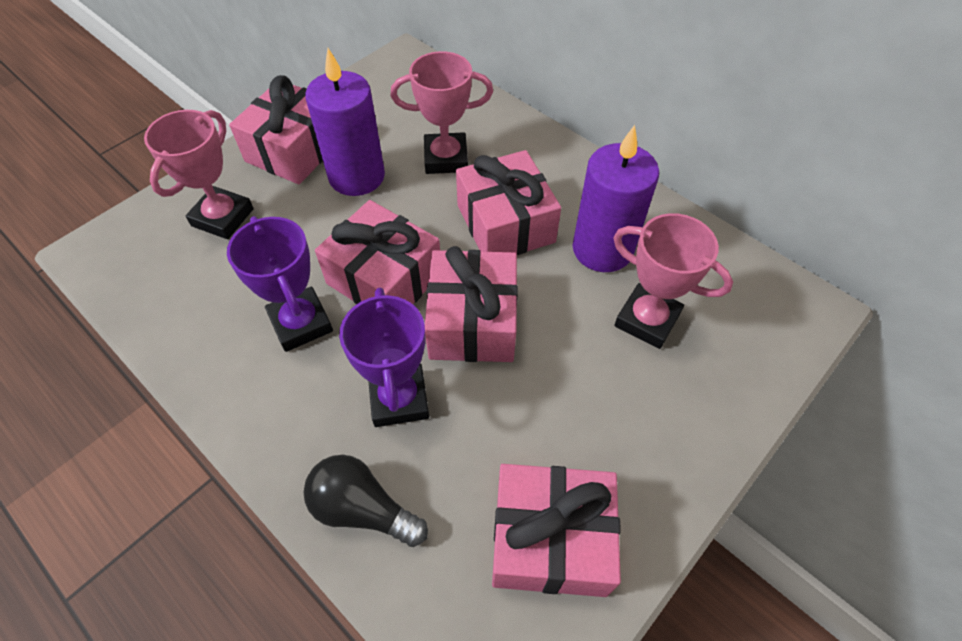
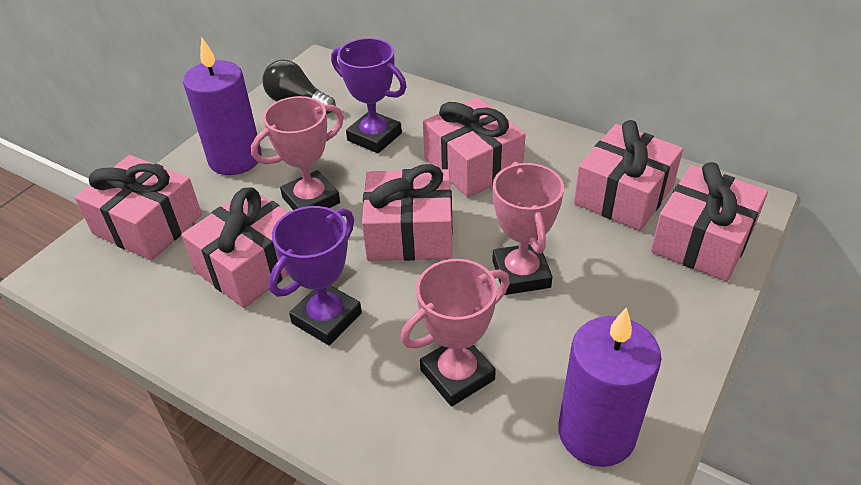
pink gift: 5 -> 6

